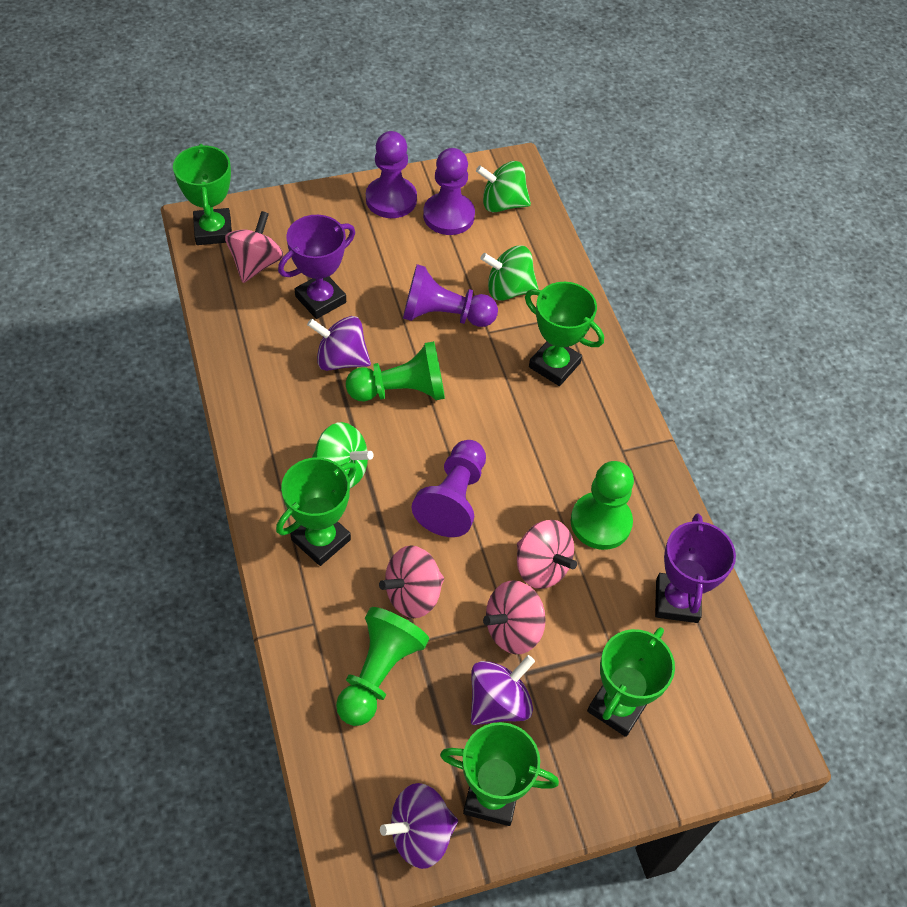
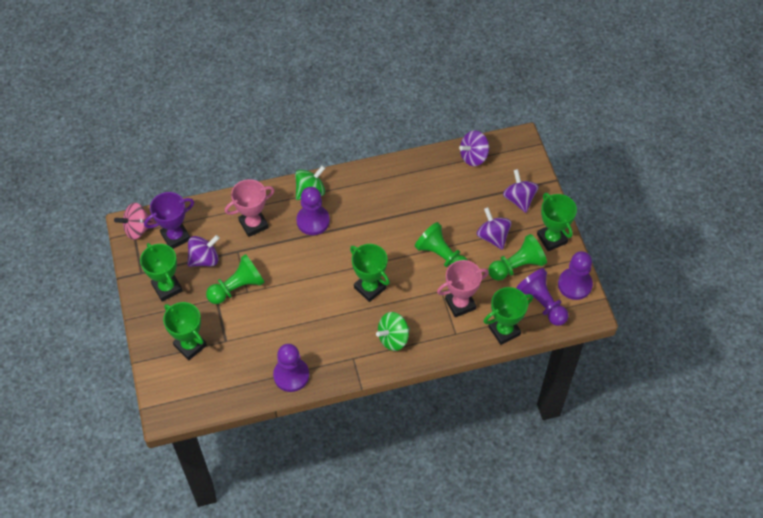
green spinning top: 3 -> 2
pink spinning top: 4 -> 1
pink trophy: 0 -> 2
purple spinning top: 3 -> 4
purple trophy: 2 -> 1

